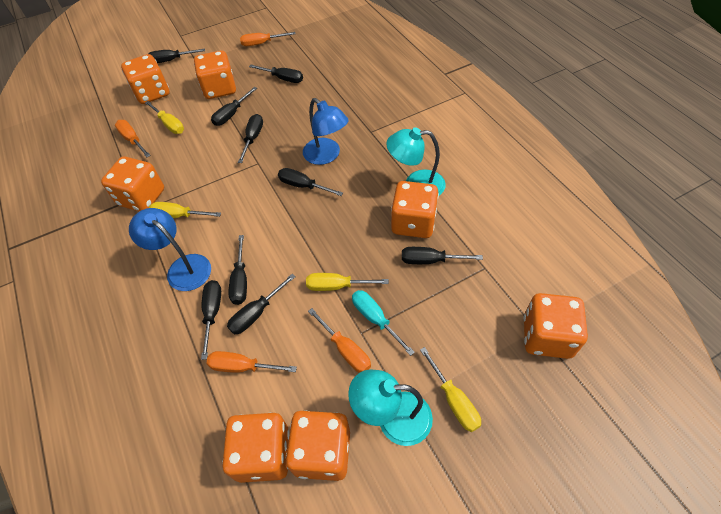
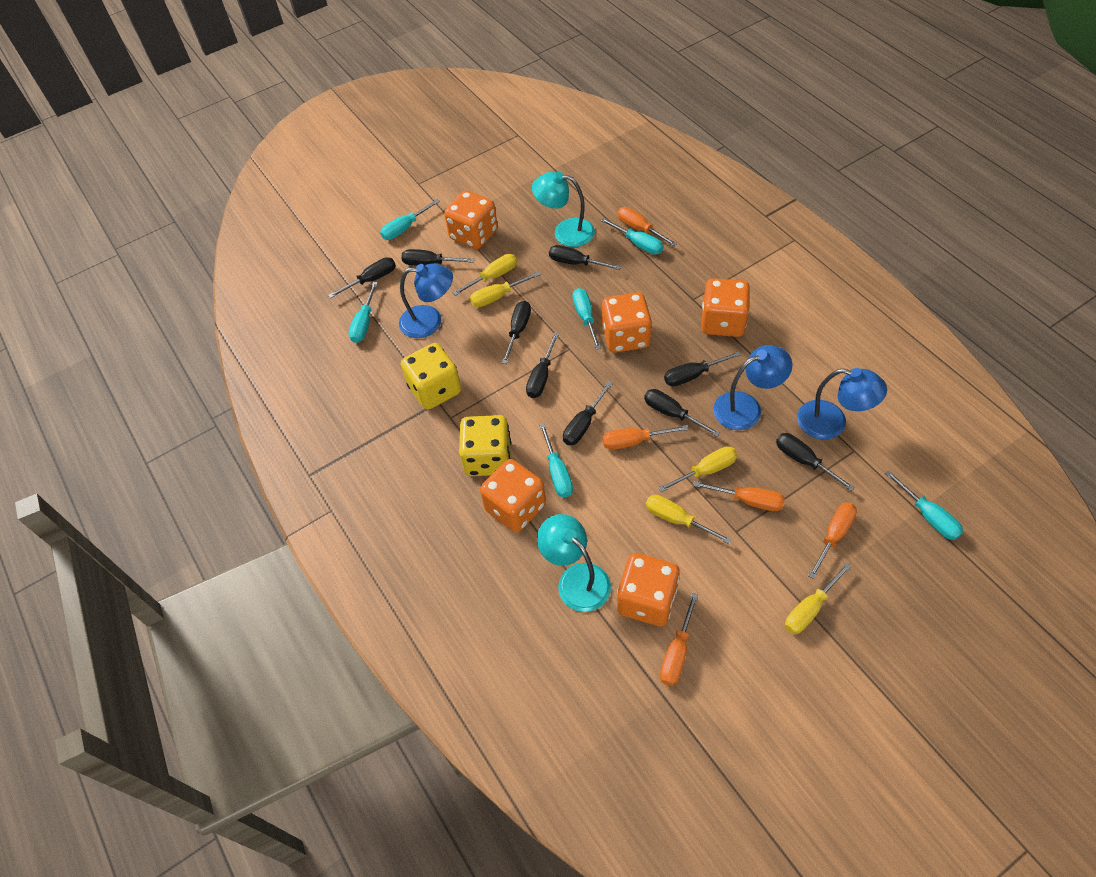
blue lamp: 2 -> 3
orange dice: 7 -> 5
orange screwdriver: 4 -> 5
turquoise screwdriver: 1 -> 6
yellow dice: 0 -> 2
yellow screwdriver: 4 -> 5

